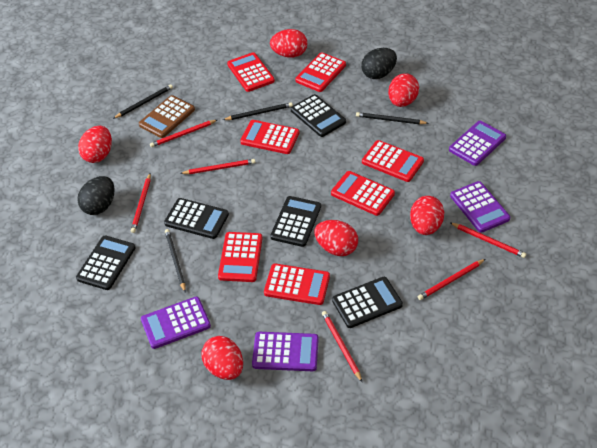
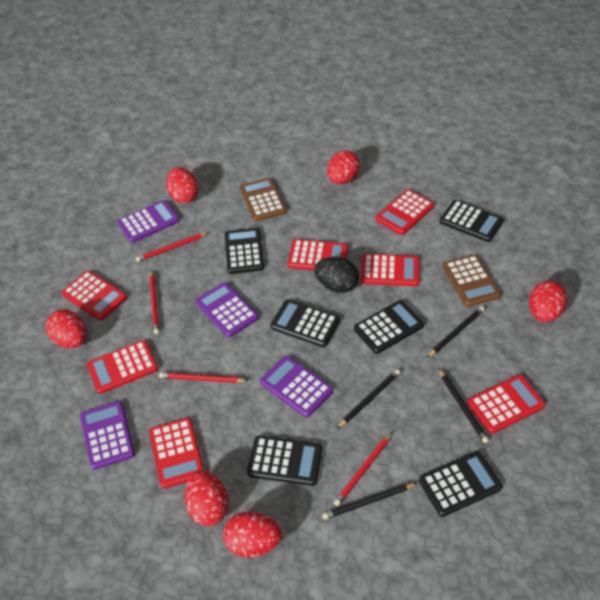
black calculator: 5 -> 6
black egg: 2 -> 1
brown calculator: 1 -> 2
red pencil: 6 -> 4

